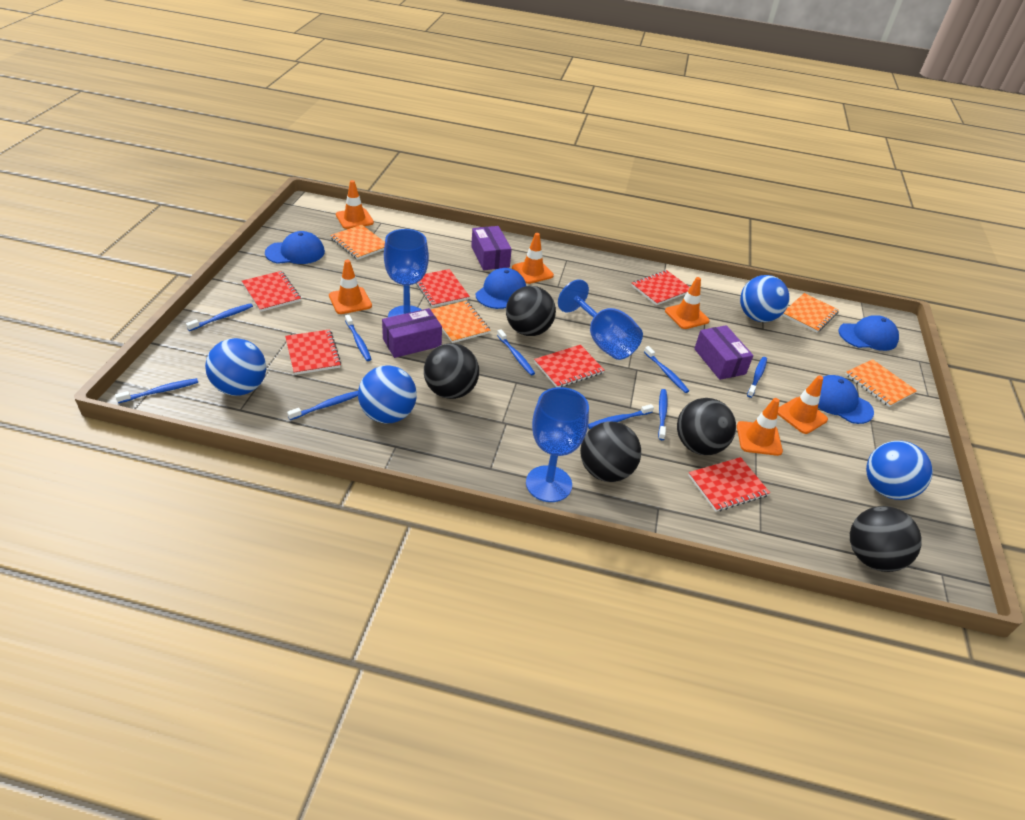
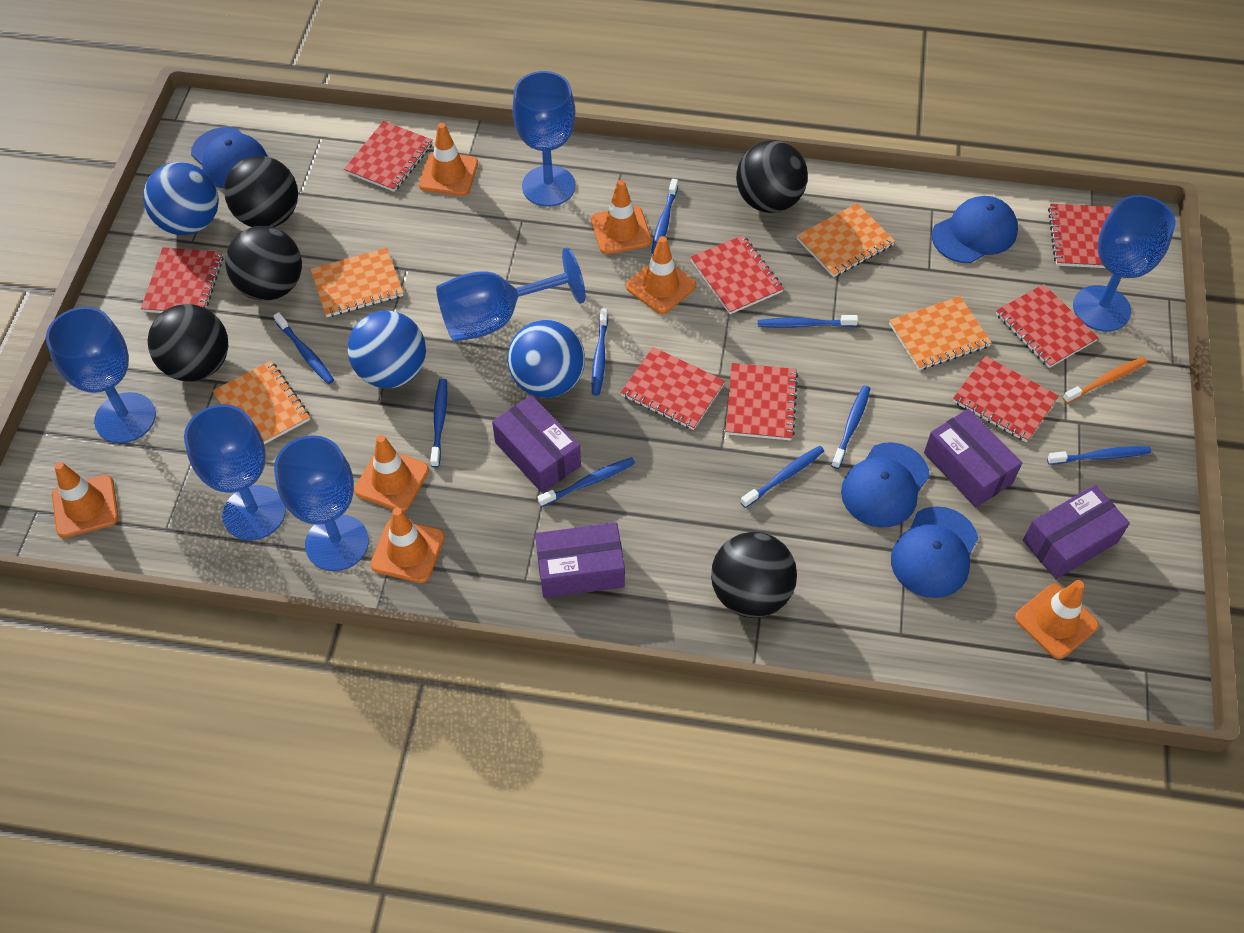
blue ball: 4 -> 3
blue goblet: 3 -> 6
orange toothbrush: 0 -> 1
orange traffic cone: 6 -> 7
purple box: 3 -> 4
red notebook: 6 -> 8

